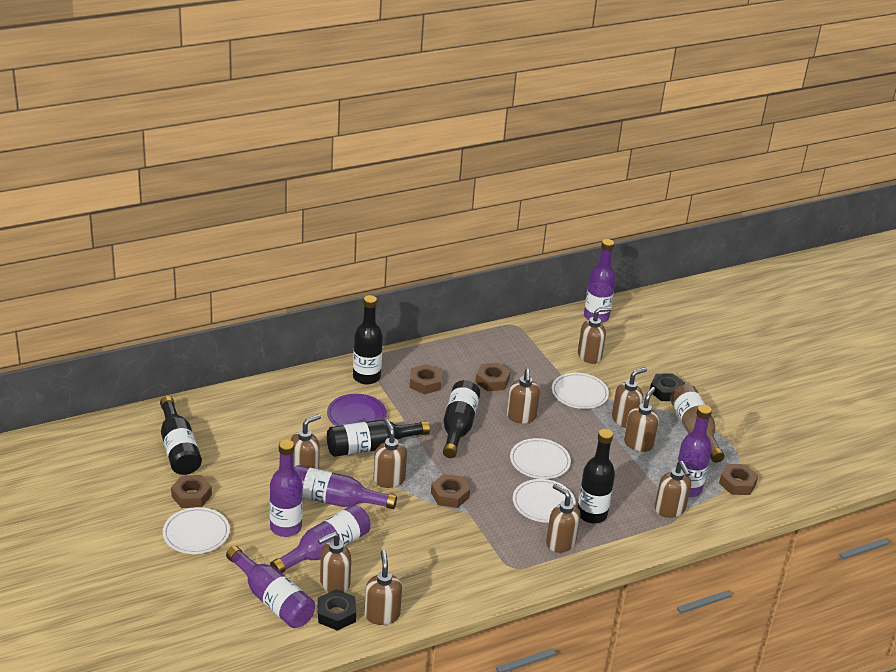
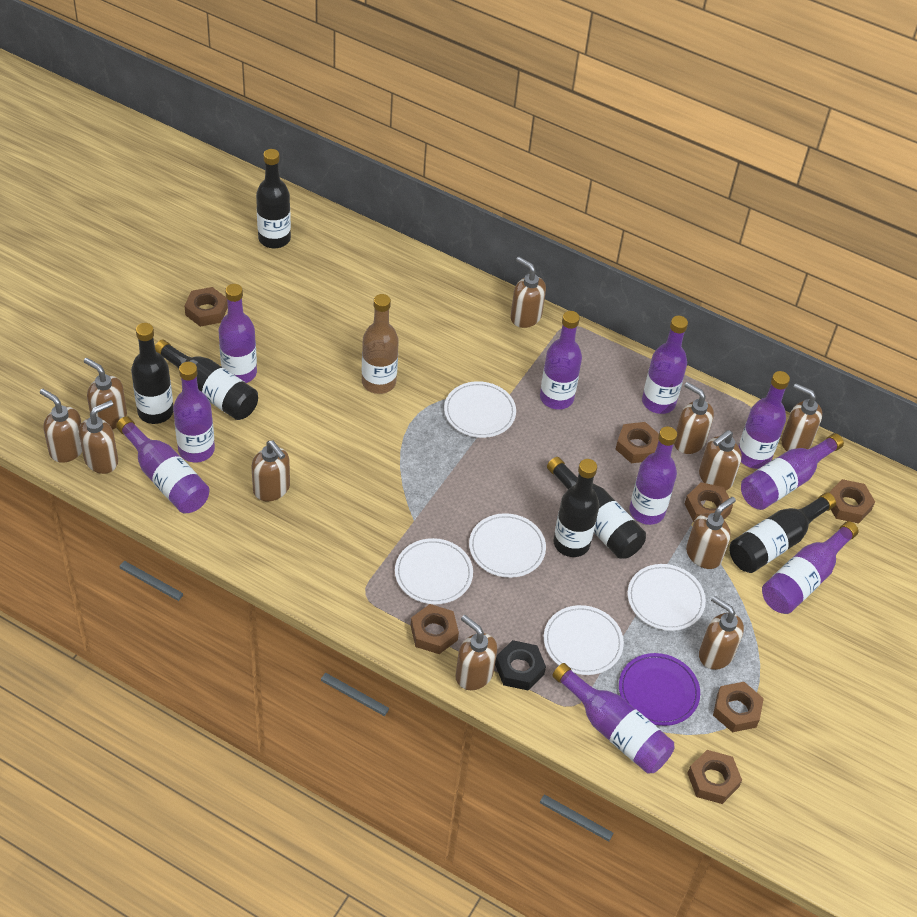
black bottle: 5 -> 6
black nut: 2 -> 1
brown nut: 5 -> 7
brown soap dispenser: 10 -> 11
purple bottle: 6 -> 10
white plate: 4 -> 5

